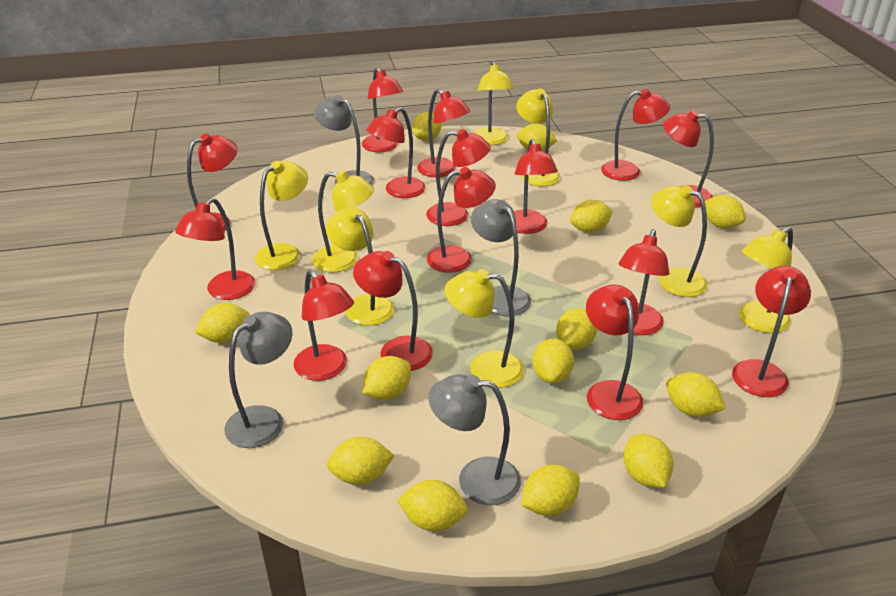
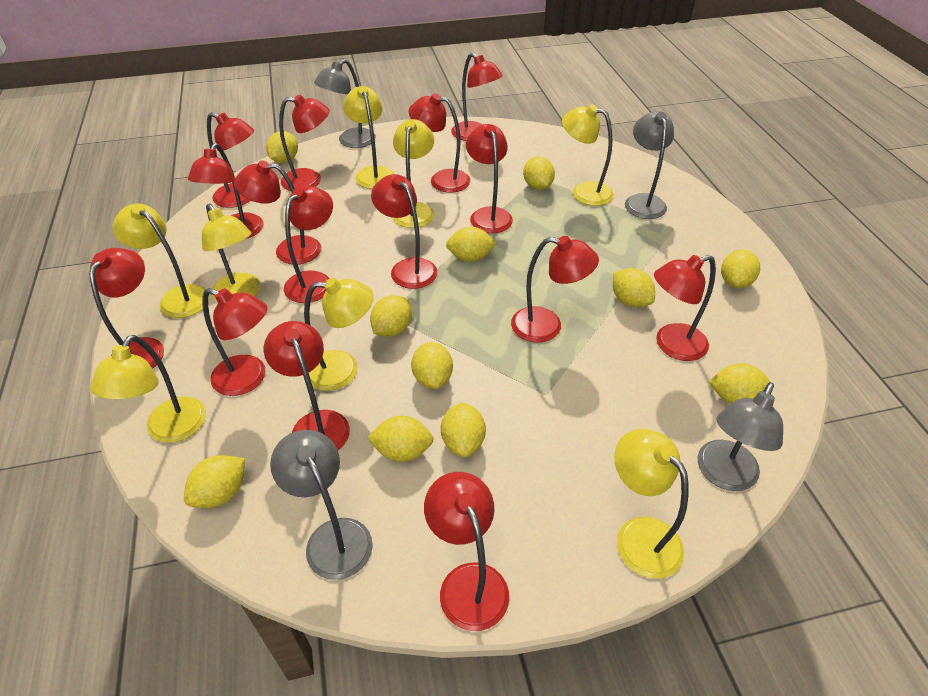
yellow lemon: 13 -> 11

